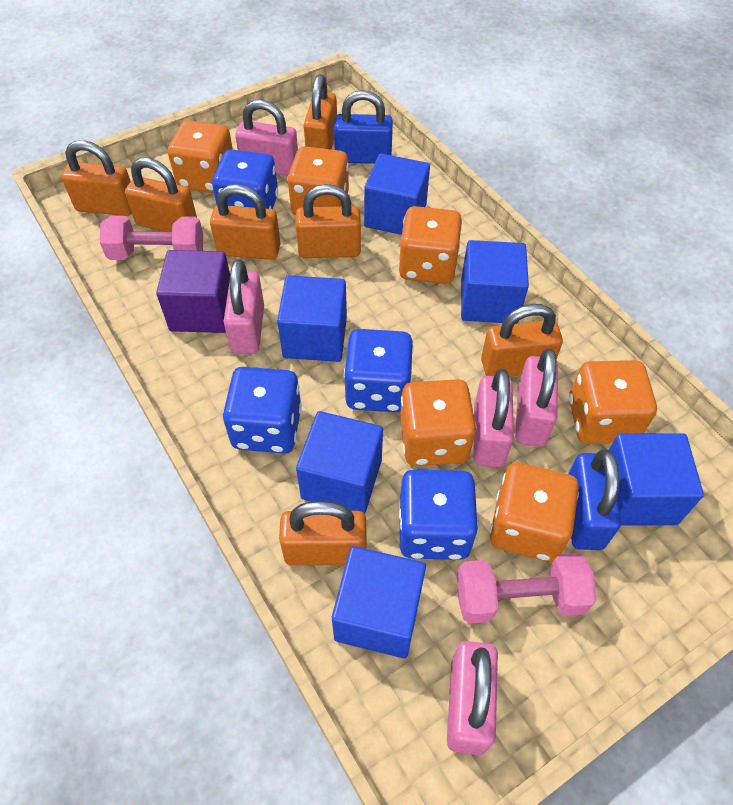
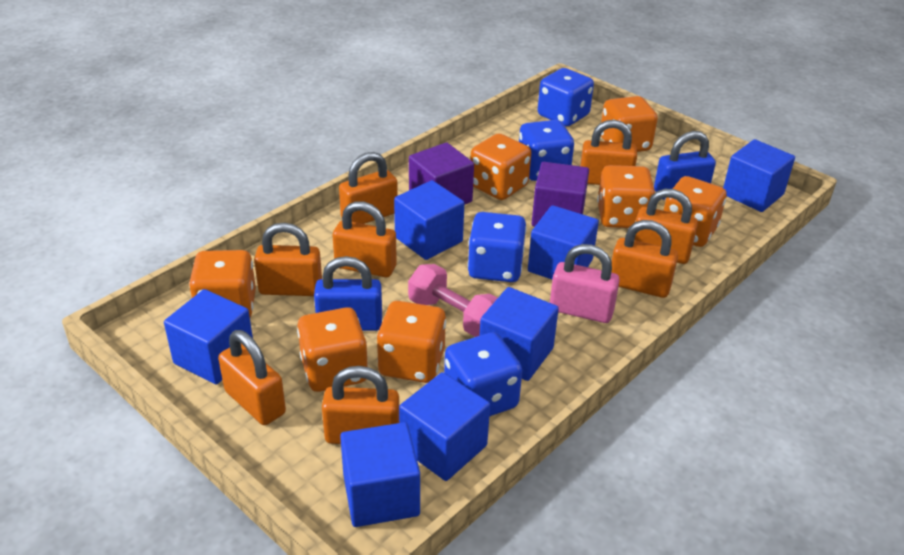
blue cube: 6 -> 7
orange dice: 6 -> 7
orange padlock: 7 -> 8
pink dumbbell: 2 -> 1
pink padlock: 5 -> 1
purple cube: 1 -> 2

